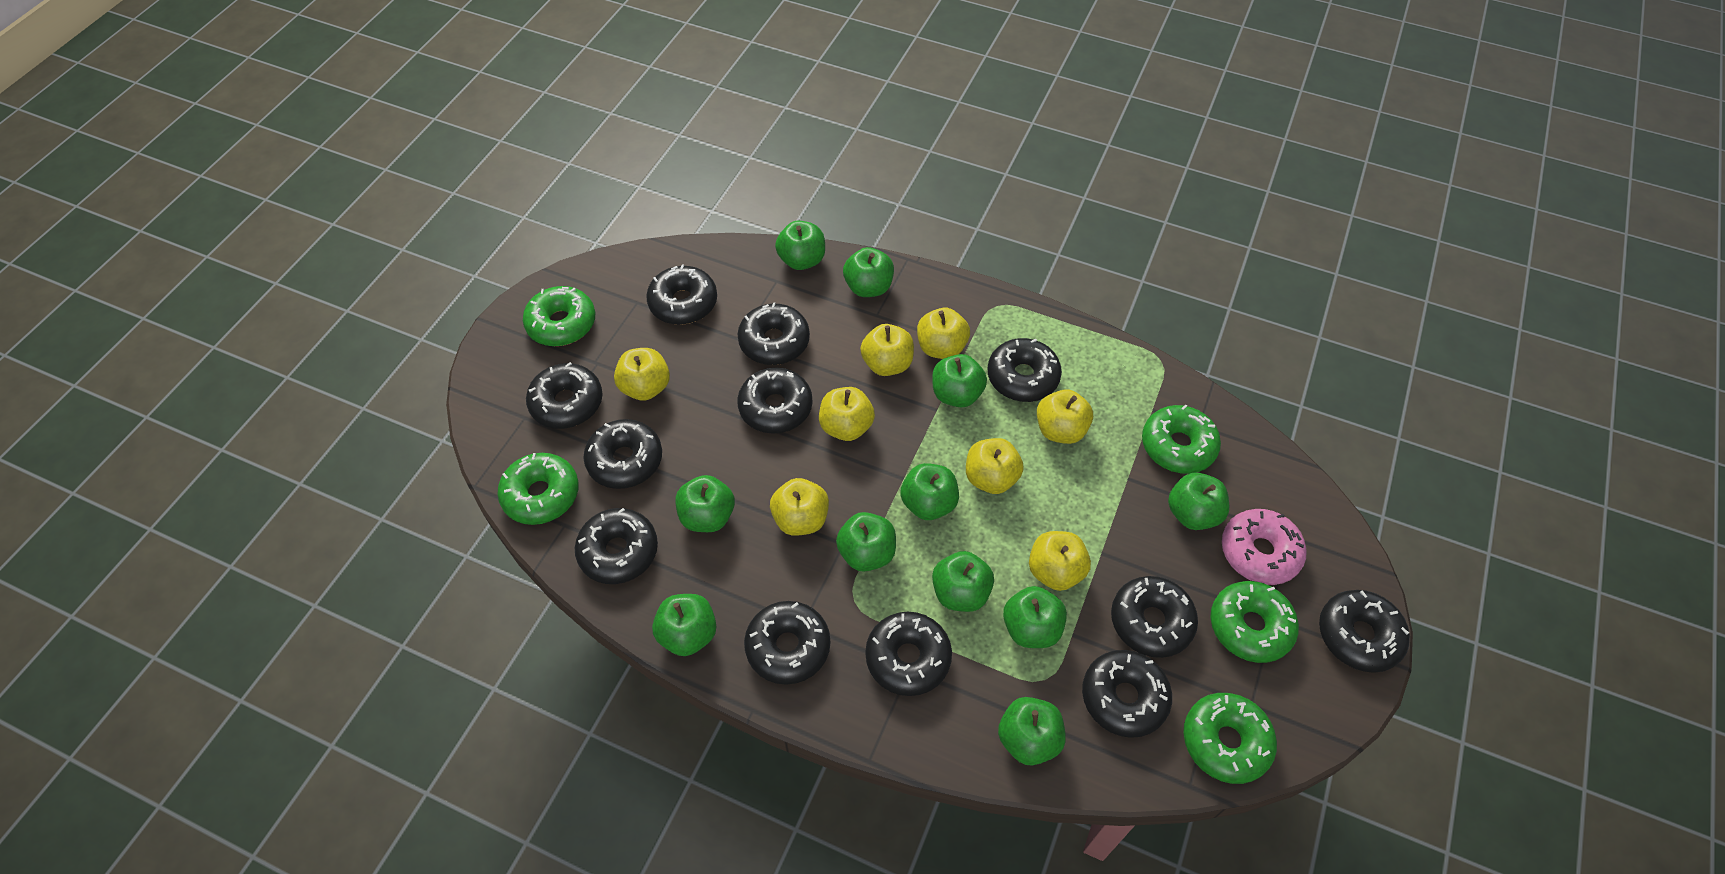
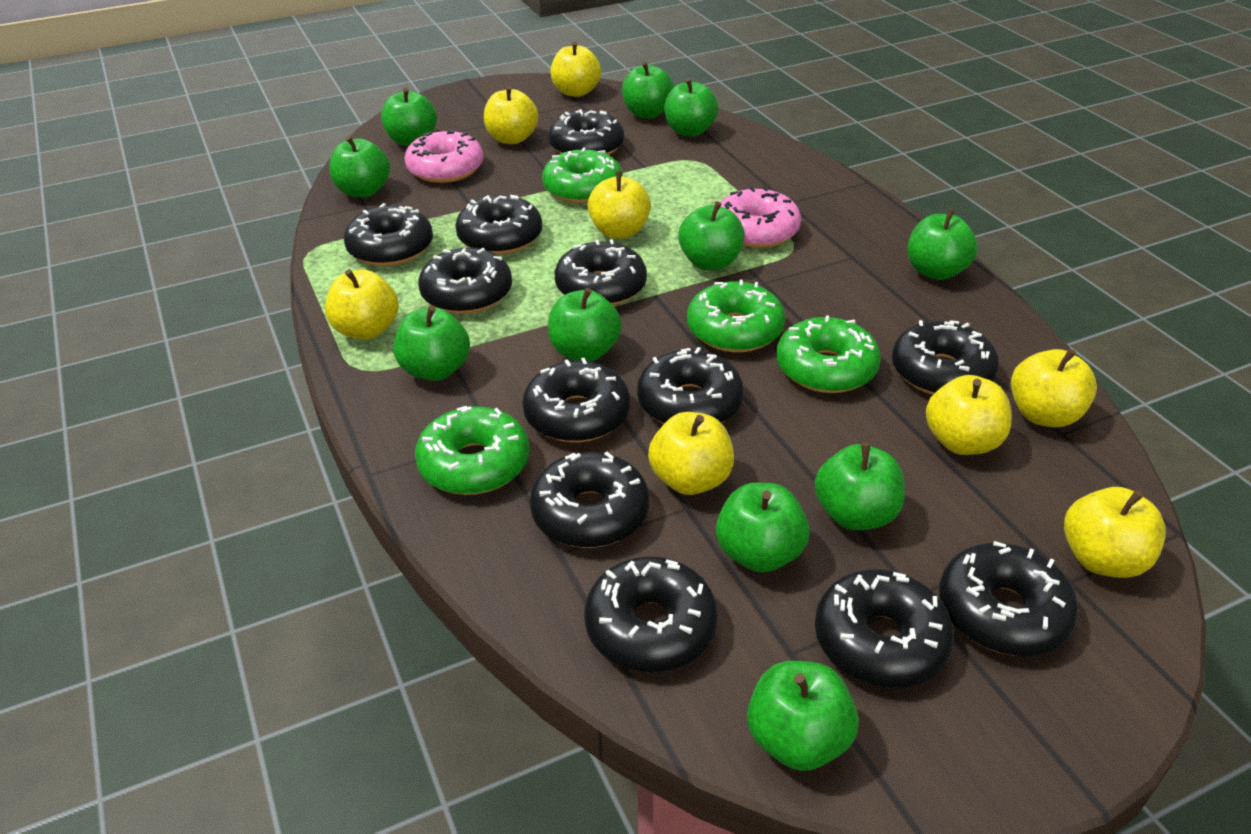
green donut: 5 -> 4
pink donut: 1 -> 2

